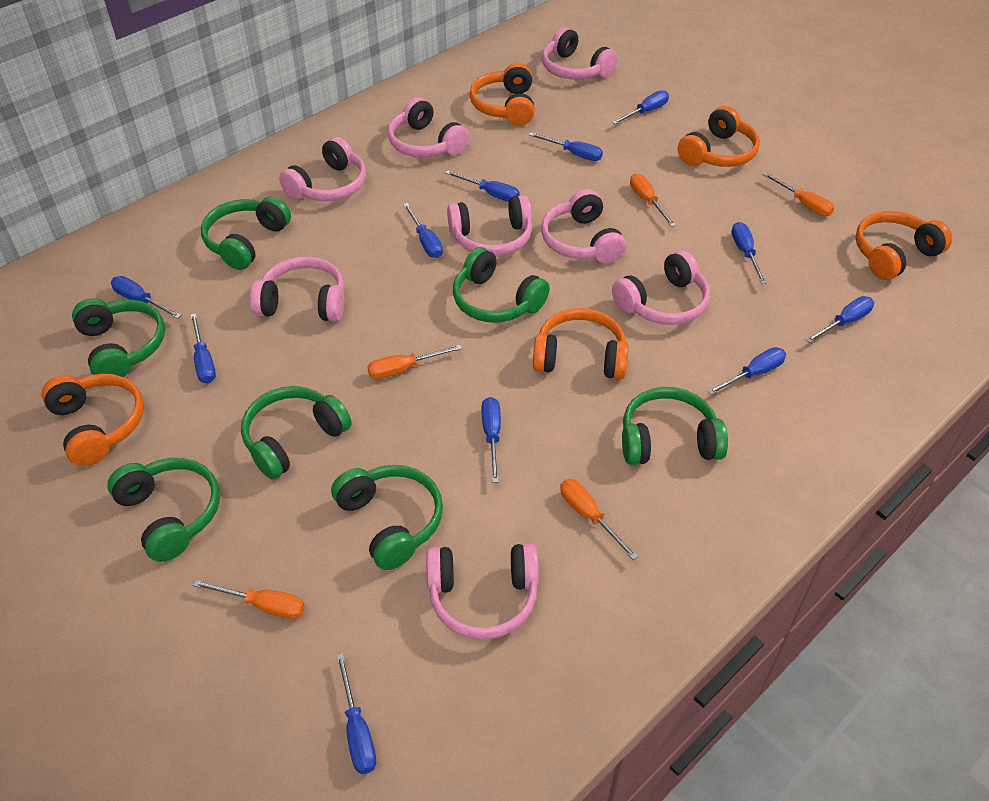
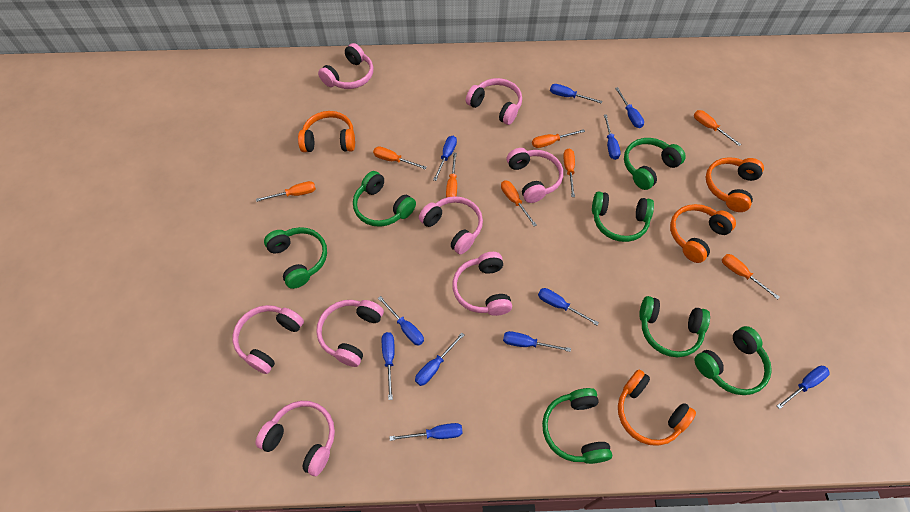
orange headphones: 5 -> 4
orange screwdriver: 5 -> 8

